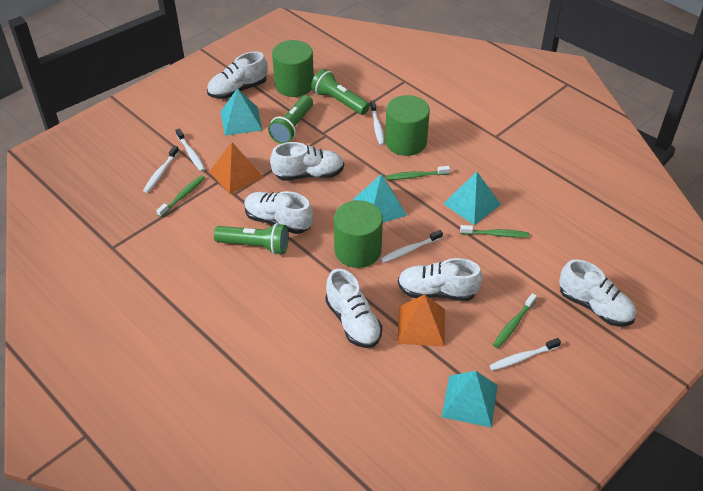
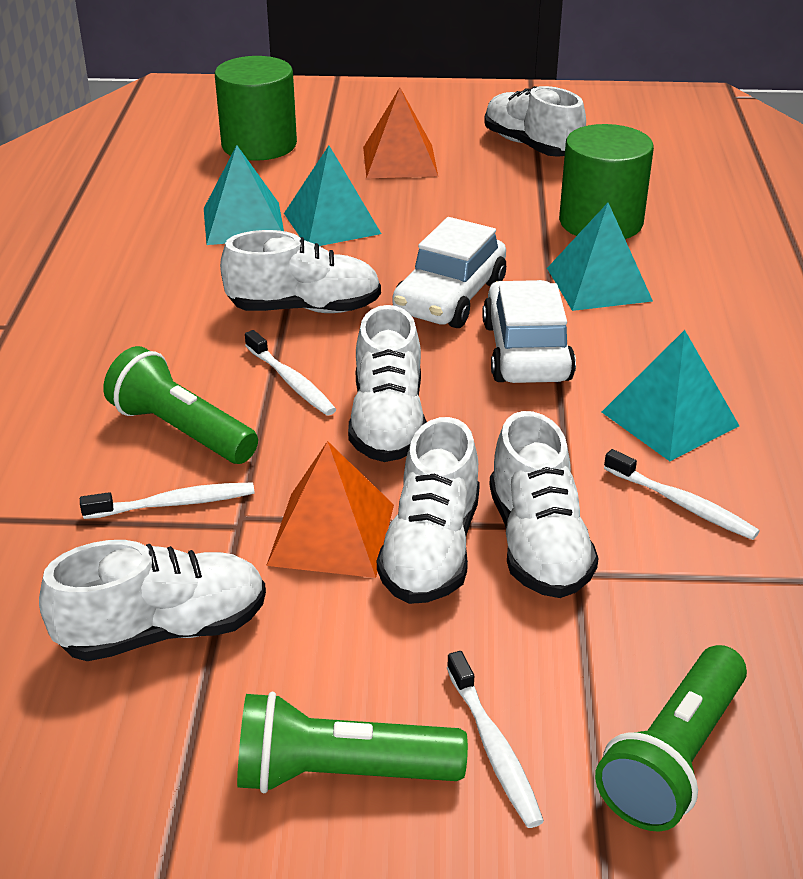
green cylinder: 3 -> 2
green toothbrush: 4 -> 0
white car: 0 -> 2
white toothbrush: 5 -> 4

